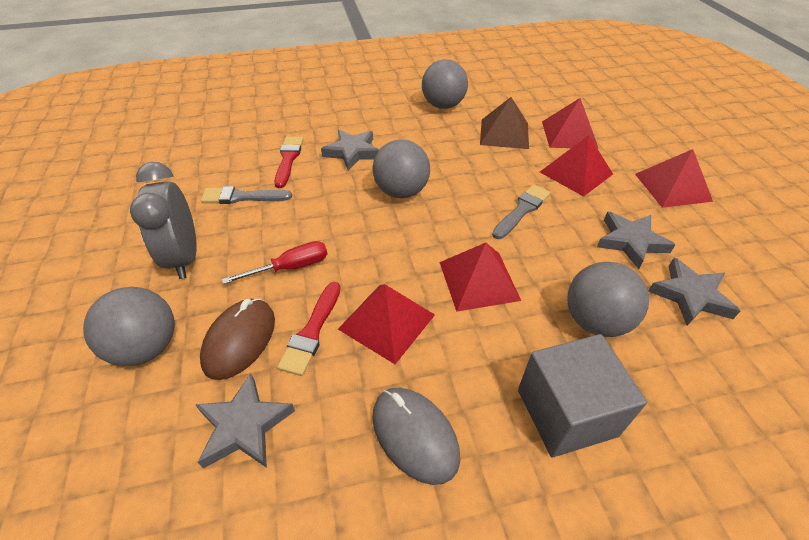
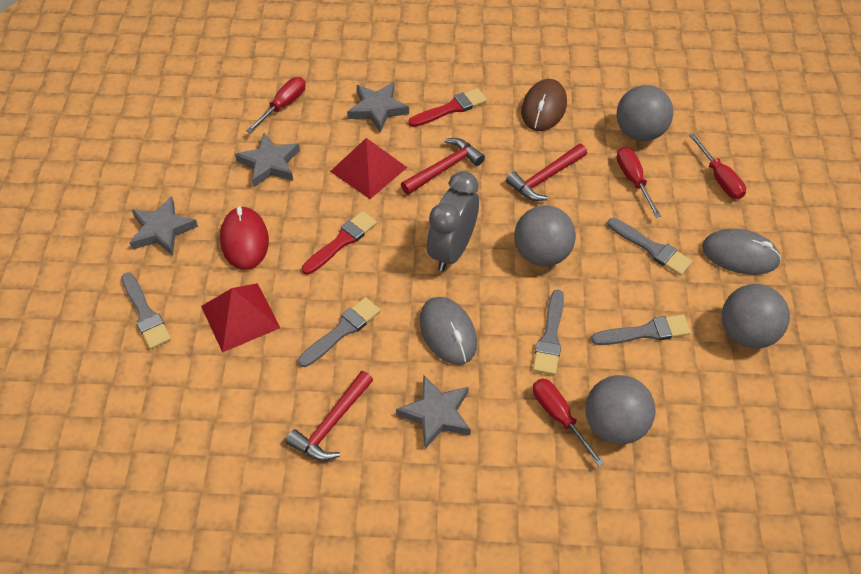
brown pyramid: 1 -> 0
grey brush: 2 -> 5
grey cube: 1 -> 0
grey mouse: 1 -> 2
red hammer: 0 -> 3
red mouse: 0 -> 1
red pyramid: 5 -> 2
red screwdriver: 1 -> 4

